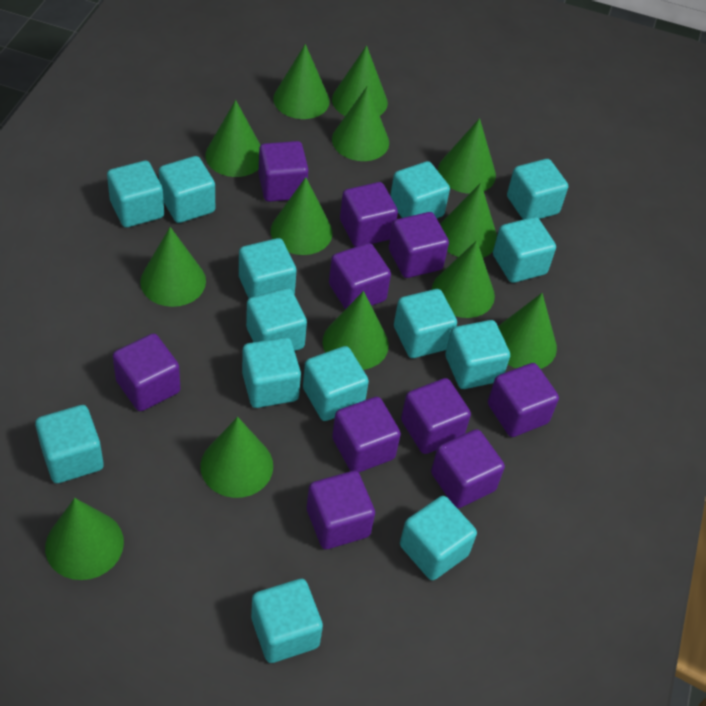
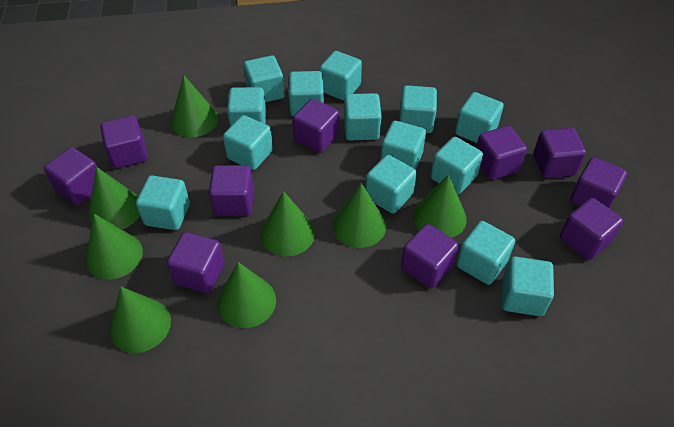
green cone: 13 -> 8

